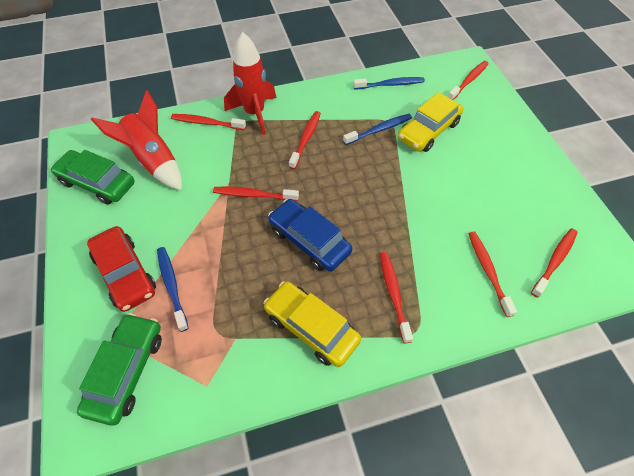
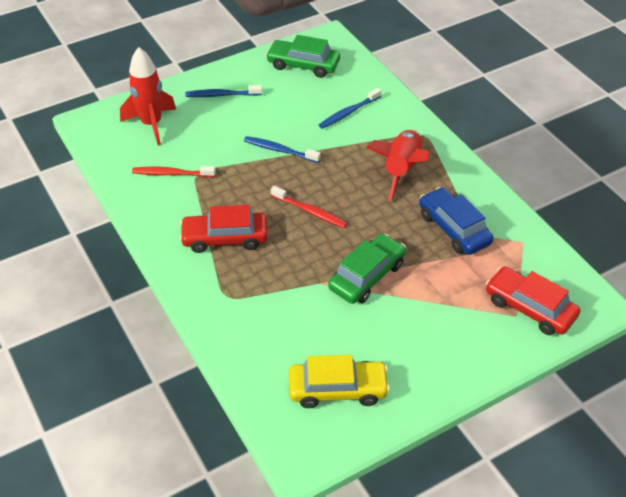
red car: 1 -> 2
red toothbrush: 7 -> 2
yellow car: 2 -> 1

